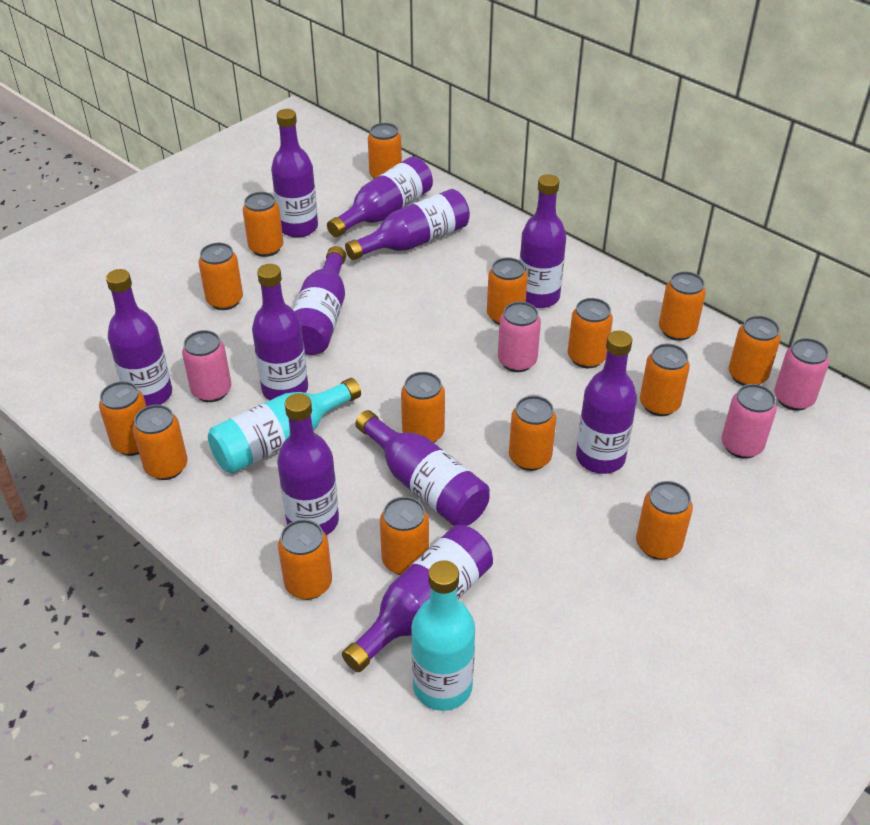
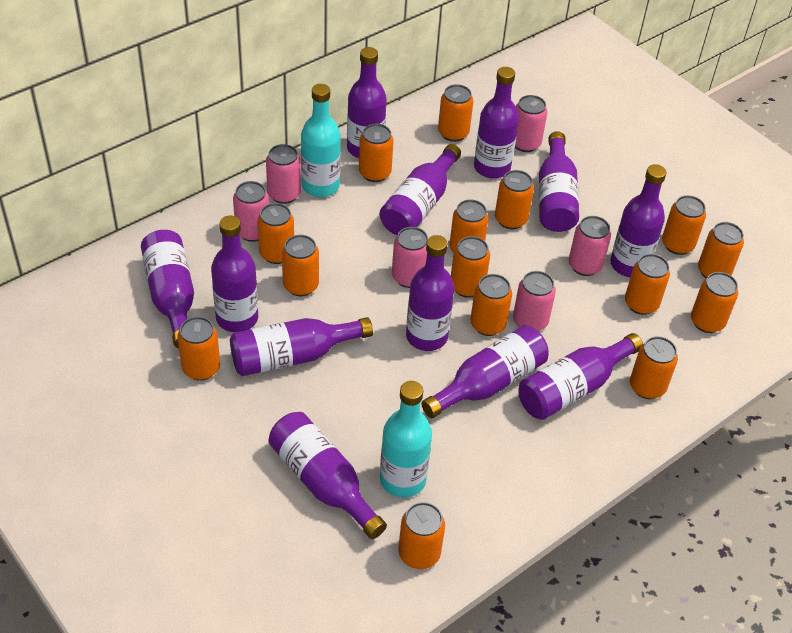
pink can: 4 -> 6
purple bottle: 11 -> 12

